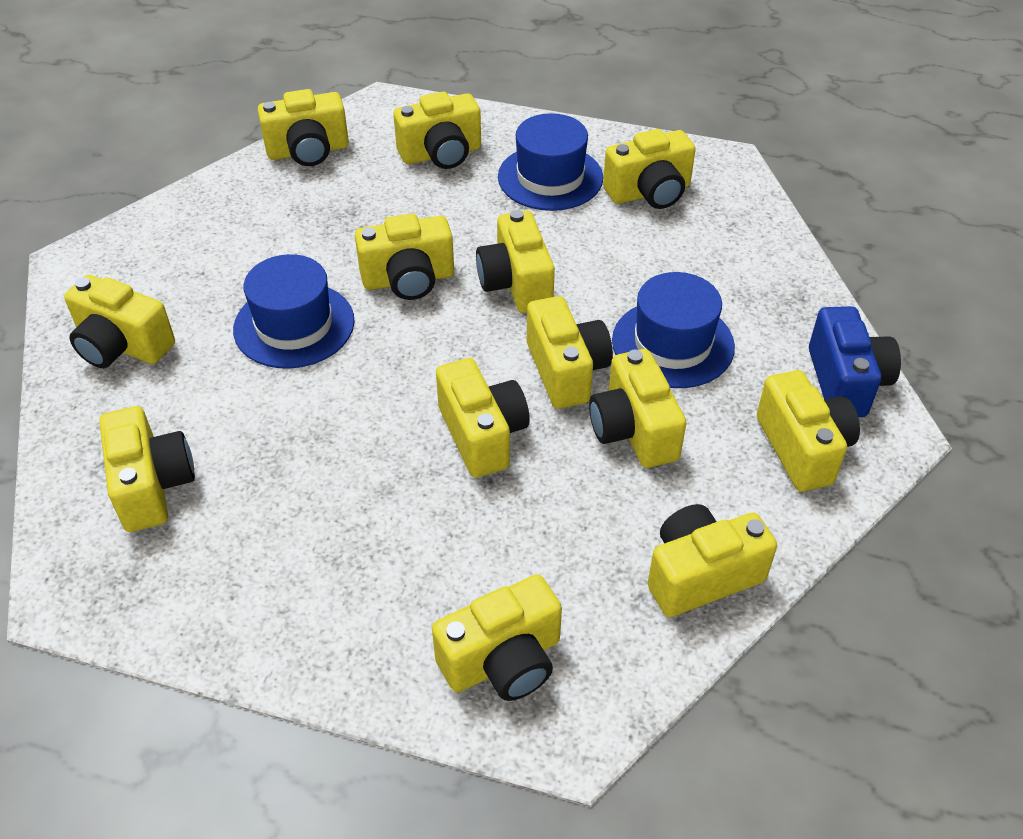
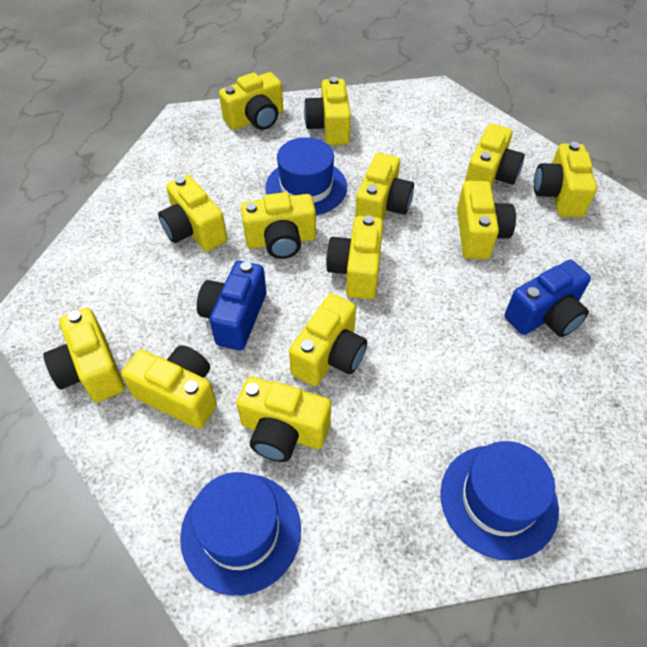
blue camera: 1 -> 2

